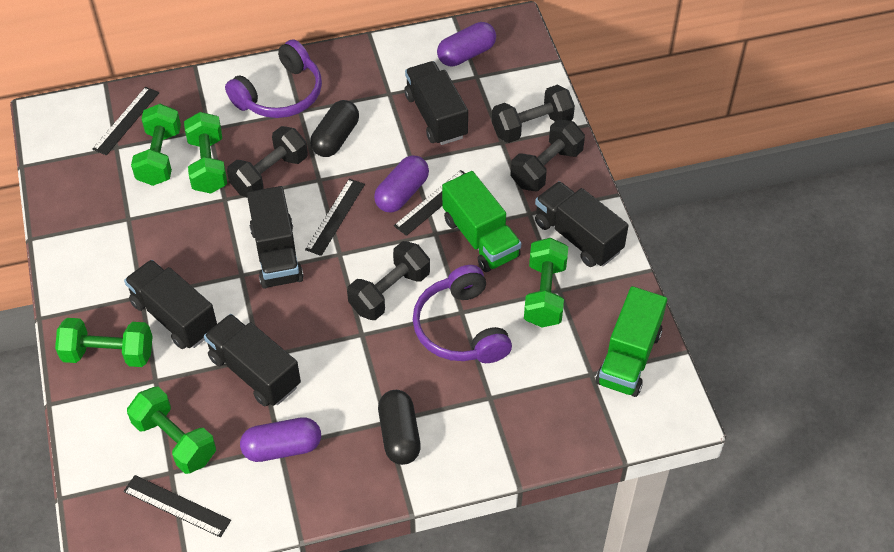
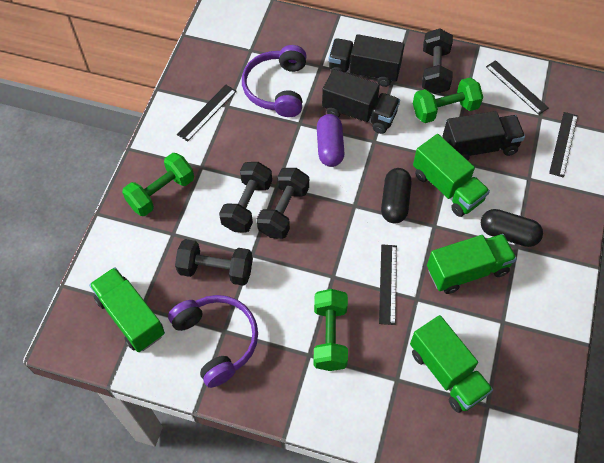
black truck: 5 -> 3
green dumbbell: 5 -> 3
green truck: 2 -> 4
purple capsule: 3 -> 1

